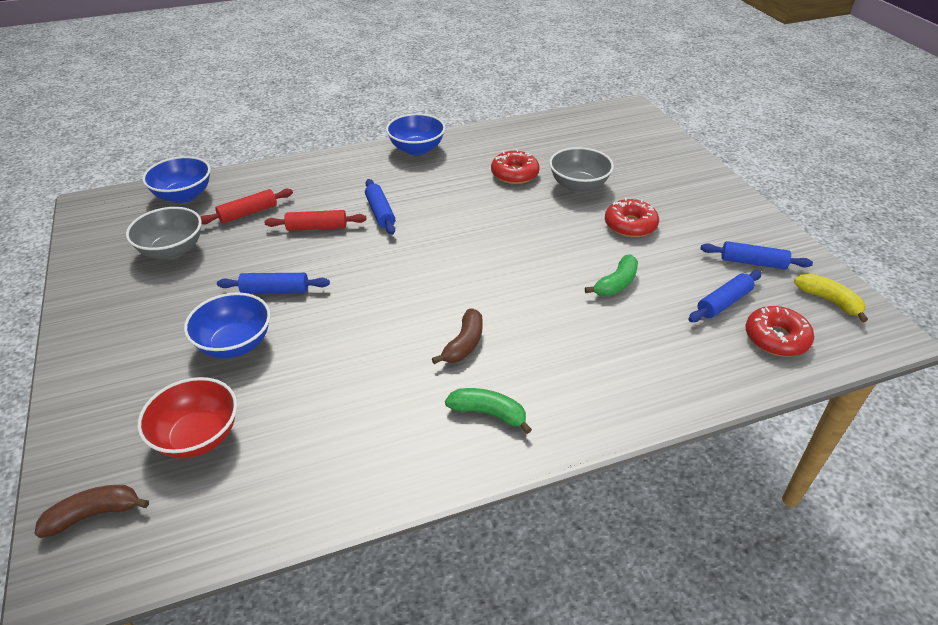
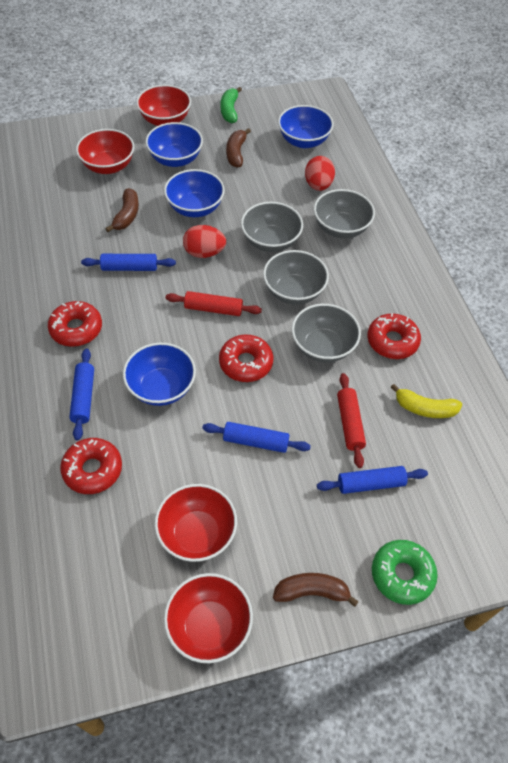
blue bowl: 3 -> 4
brown banana: 2 -> 3
green banana: 2 -> 1
green donut: 0 -> 1
grey bowl: 2 -> 4
red bowl: 1 -> 4
red donut: 3 -> 4
red egg: 0 -> 2

